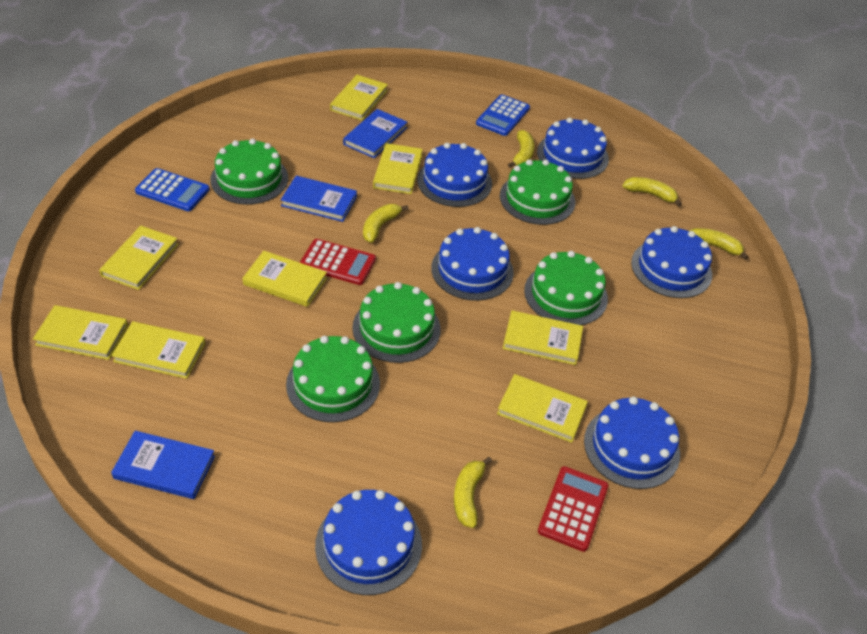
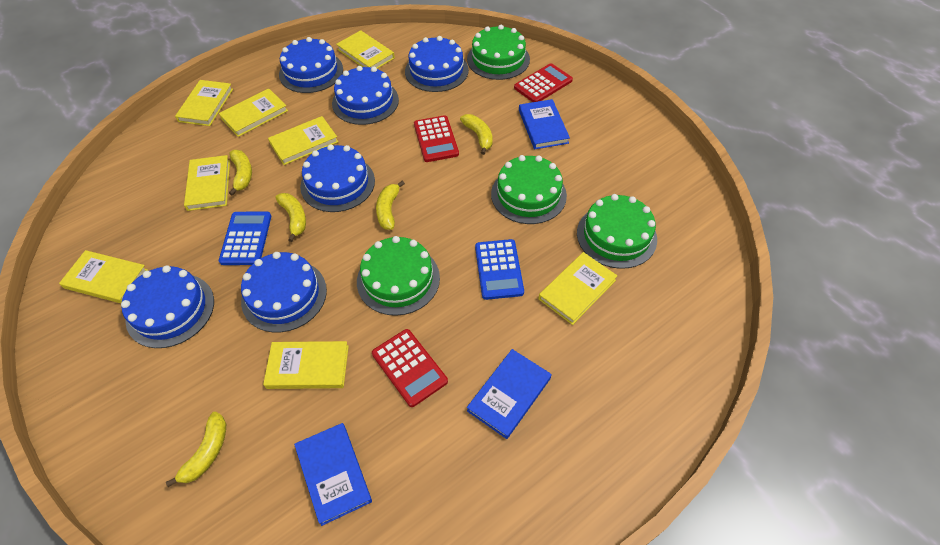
green cake: 5 -> 4
red calculator: 2 -> 3

